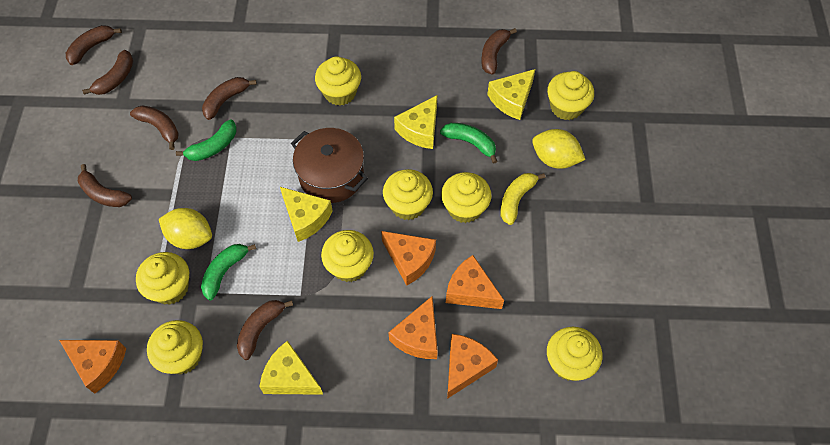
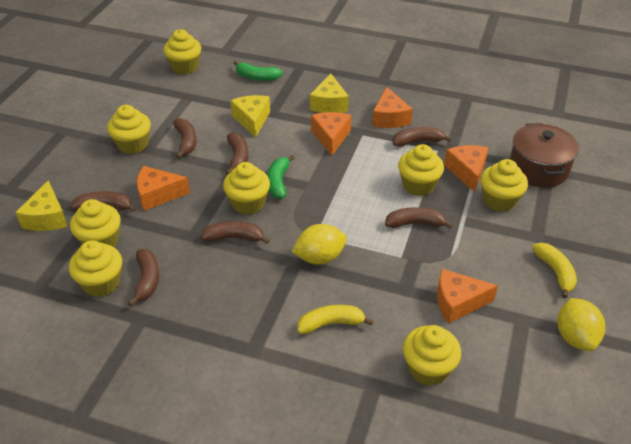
green banana: 3 -> 2
yellow banana: 1 -> 2
yellow cheese: 4 -> 3

